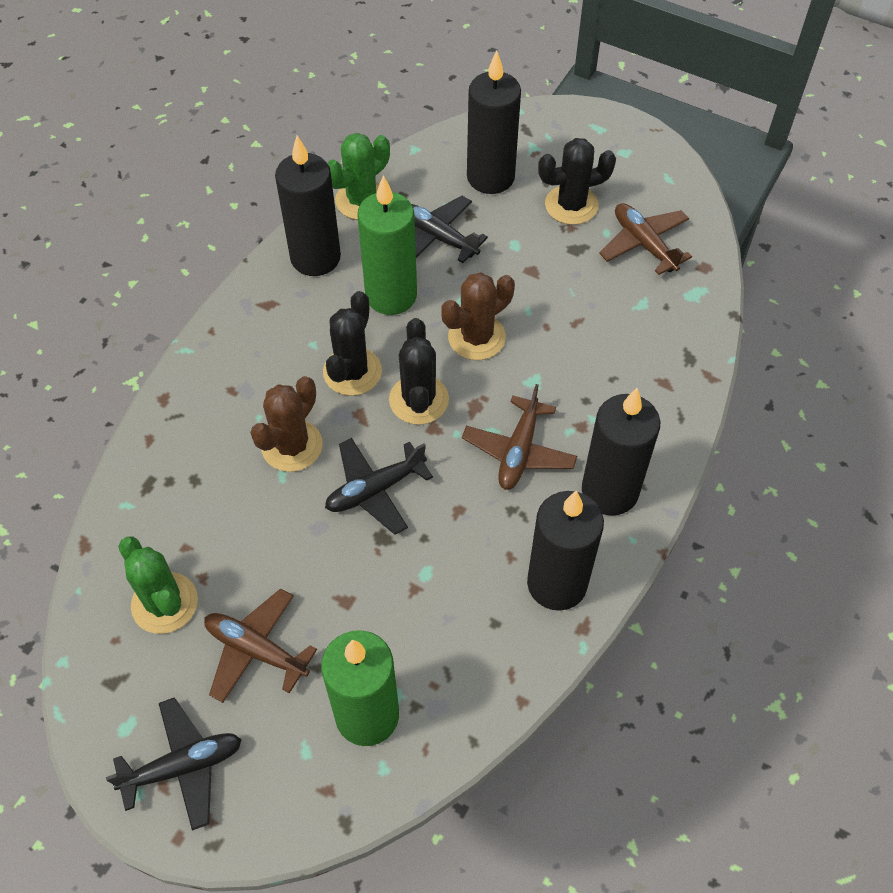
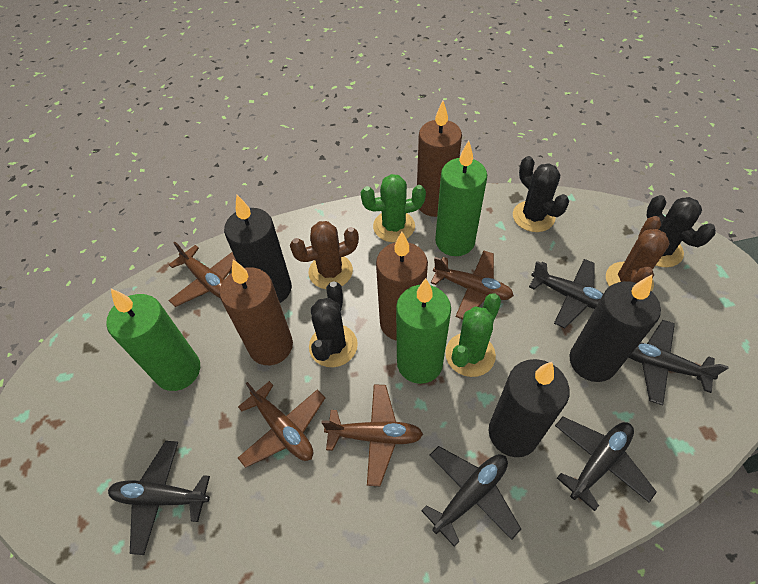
black candle: 4 -> 3
black plane: 3 -> 5
brown candle: 0 -> 3
brown plane: 3 -> 4
green candle: 2 -> 3

